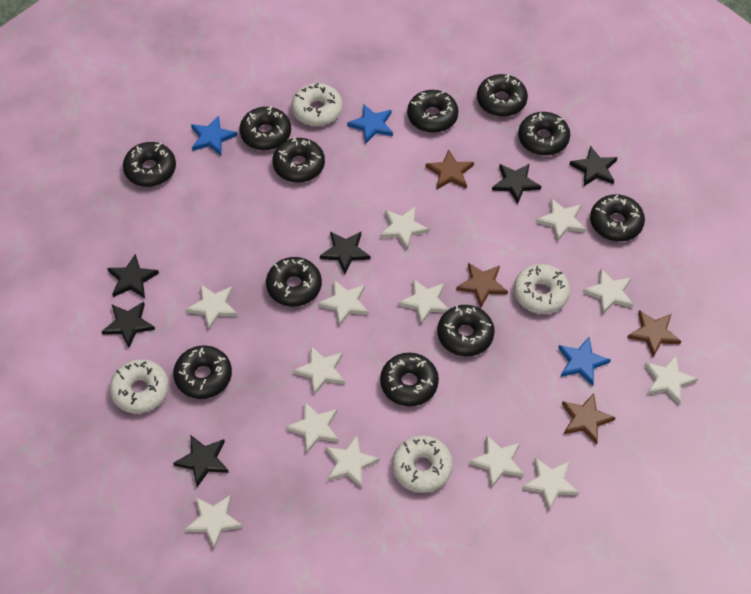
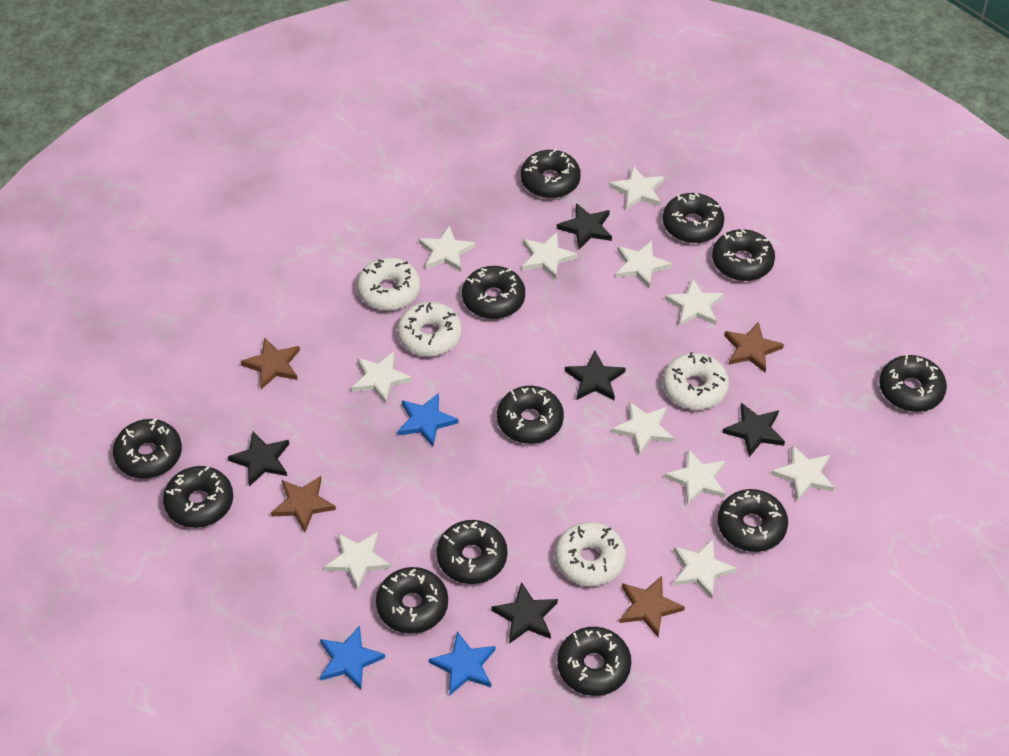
black donut: 11 -> 12
black star: 6 -> 5
white star: 13 -> 11

